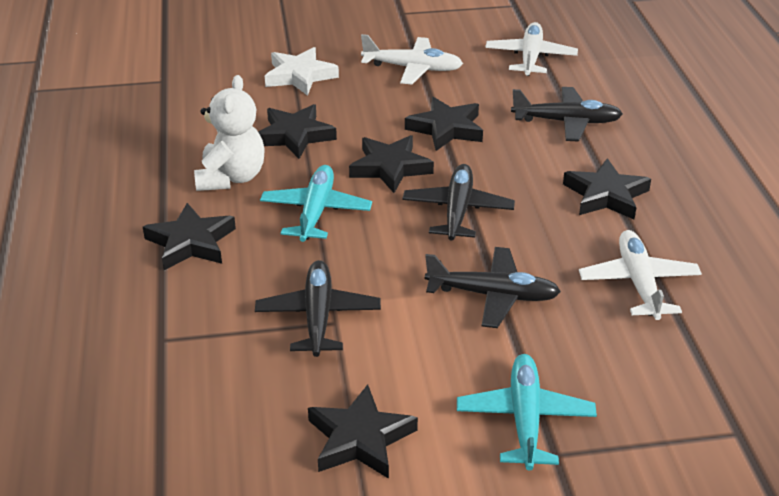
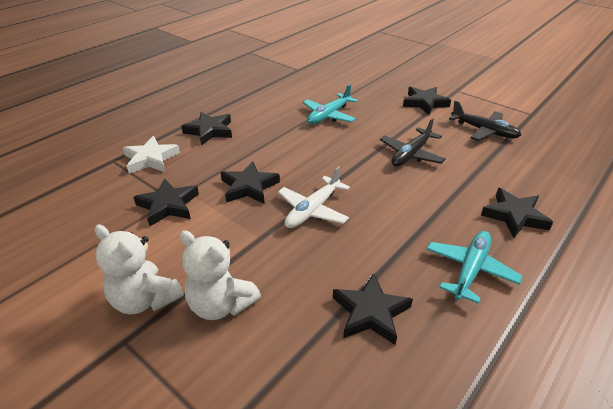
black plane: 4 -> 2
white plane: 3 -> 1
white teddy bear: 1 -> 2

